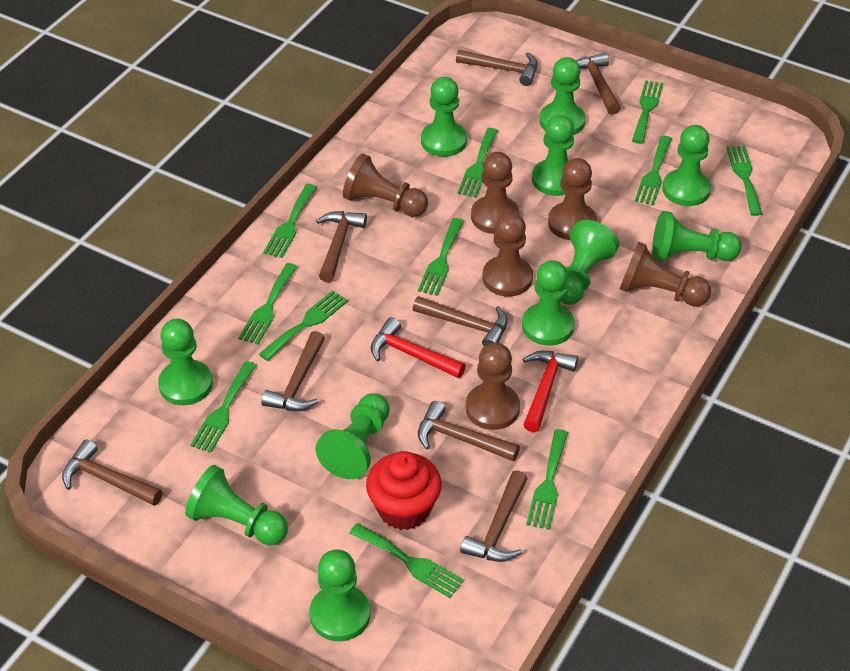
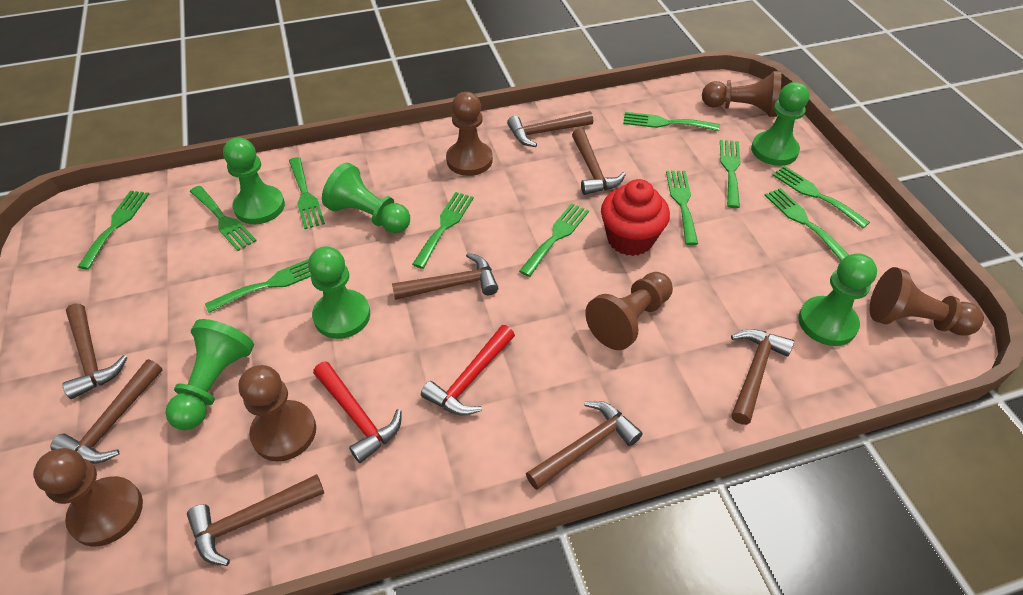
green pawn: 11 -> 6

